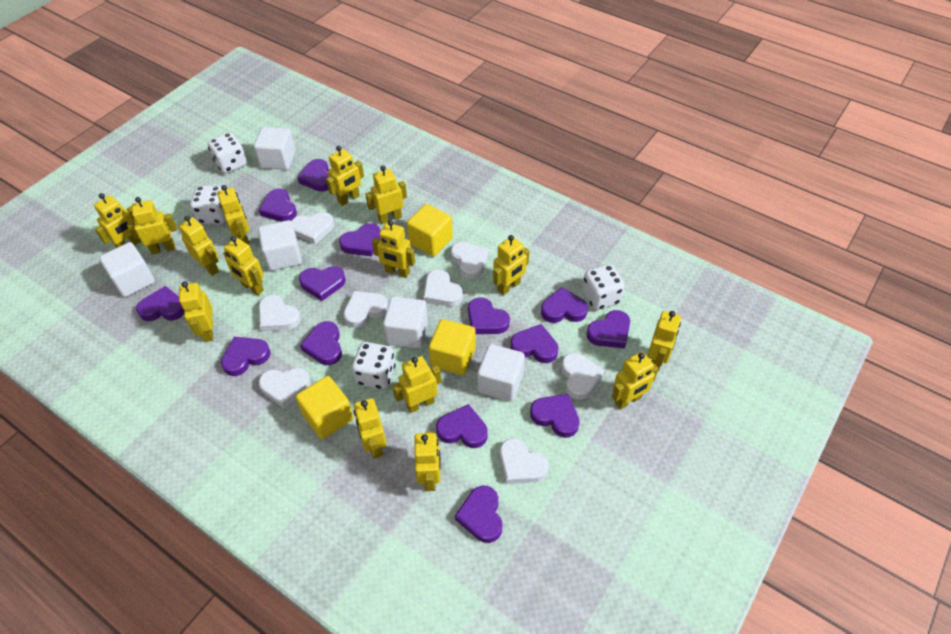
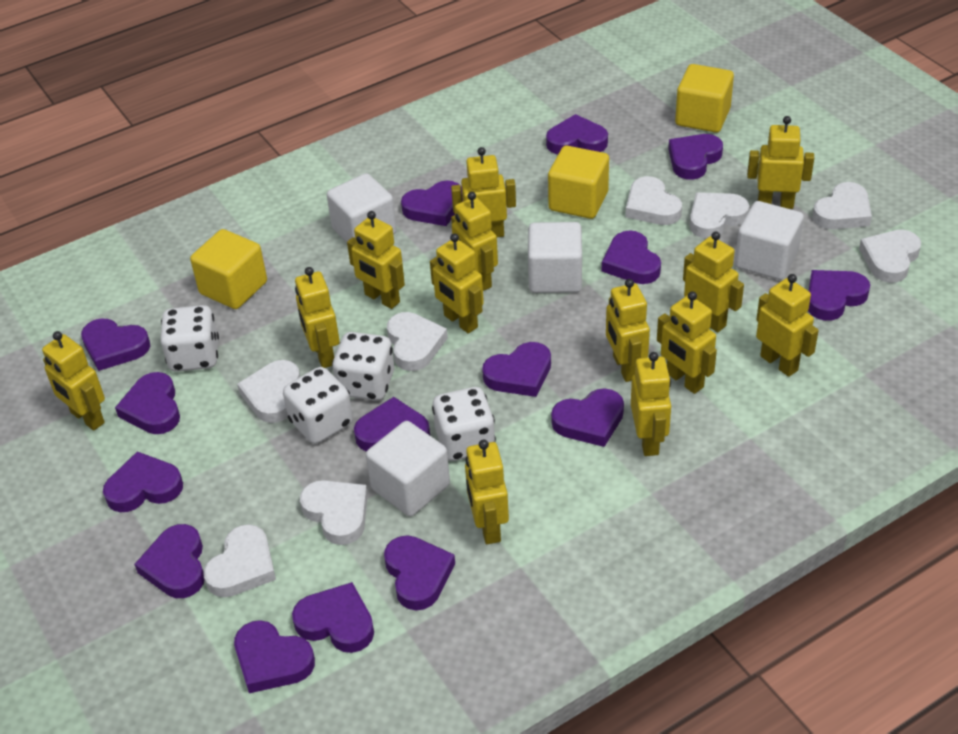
purple heart: 14 -> 15
white cube: 5 -> 4
yellow robot: 15 -> 13

